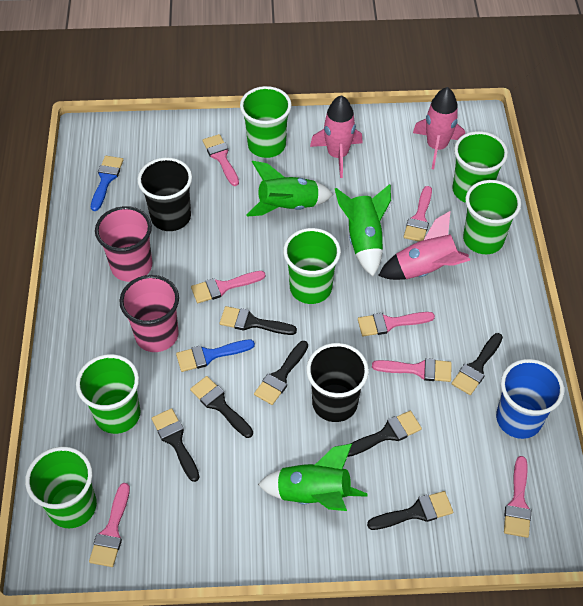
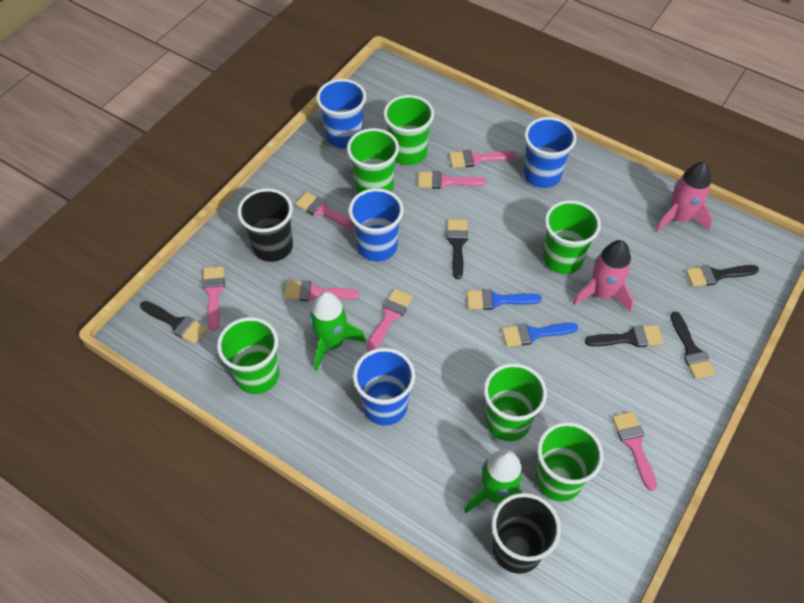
black brush: 7 -> 5
blue cup: 1 -> 4
green rocket: 3 -> 2
pink cup: 2 -> 0
pink rocket: 3 -> 2

